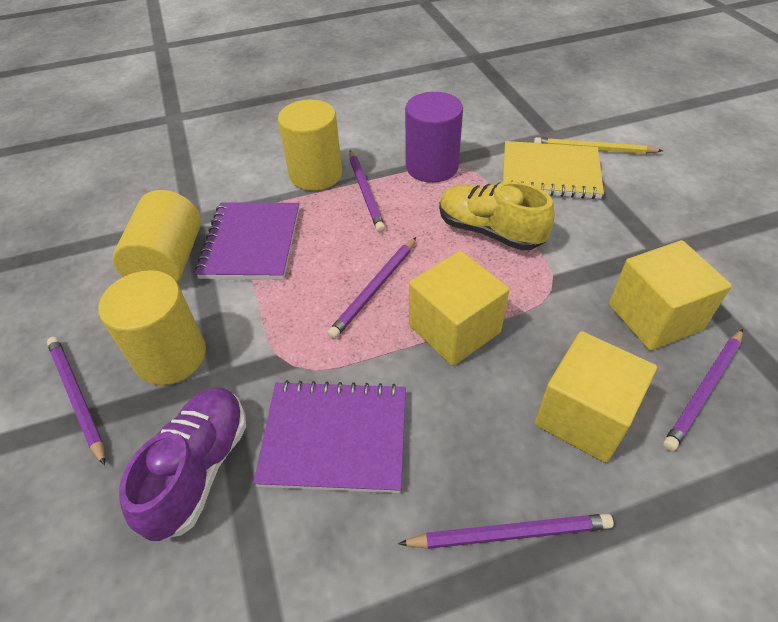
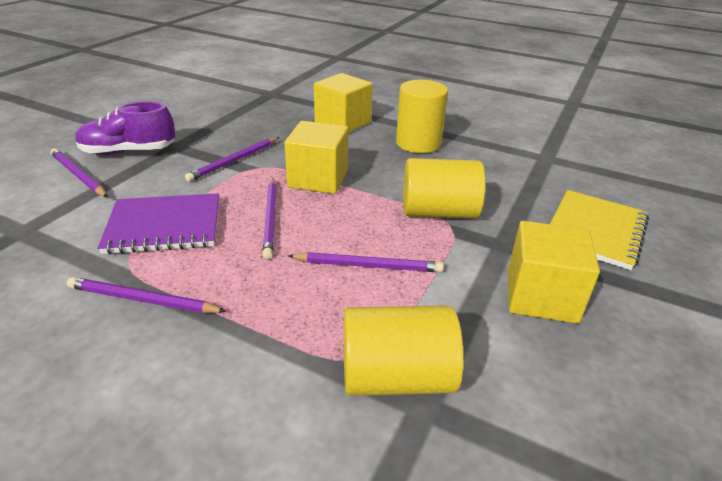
purple cylinder: 1 -> 0
purple notebook: 2 -> 1
yellow pencil: 1 -> 0
yellow shoe: 1 -> 0

